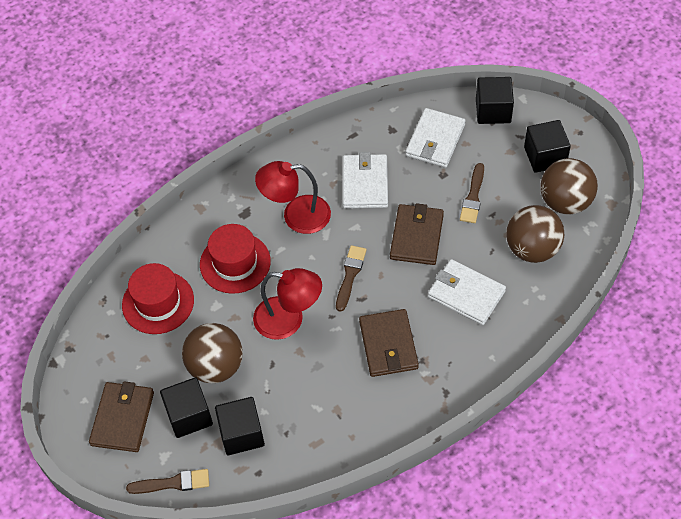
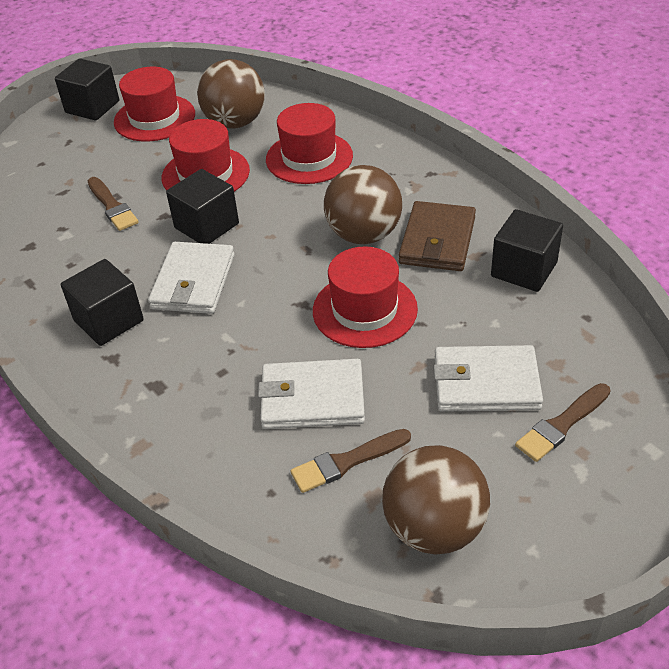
brown wallet: 3 -> 1
red hat: 2 -> 4
red lamp: 2 -> 0

